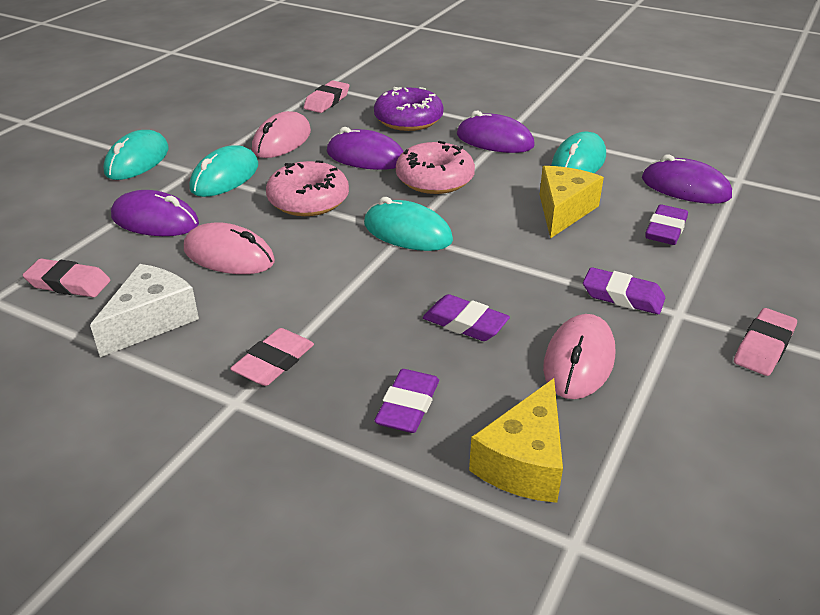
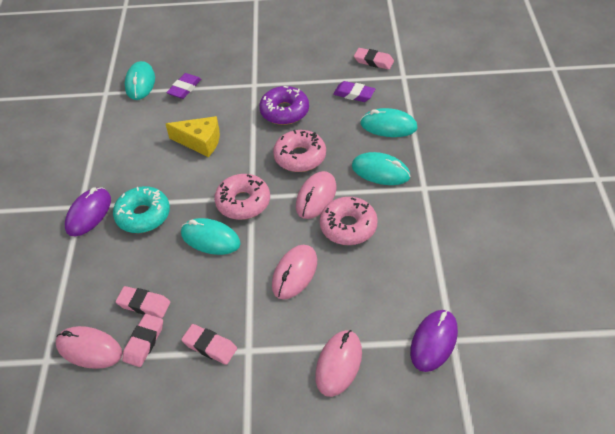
pink donut: 2 -> 3
pink mouse: 3 -> 4
purple eraser: 4 -> 2
purple mouse: 4 -> 2
turquoise donut: 0 -> 1
white cheese: 1 -> 0
yellow cheese: 2 -> 1

